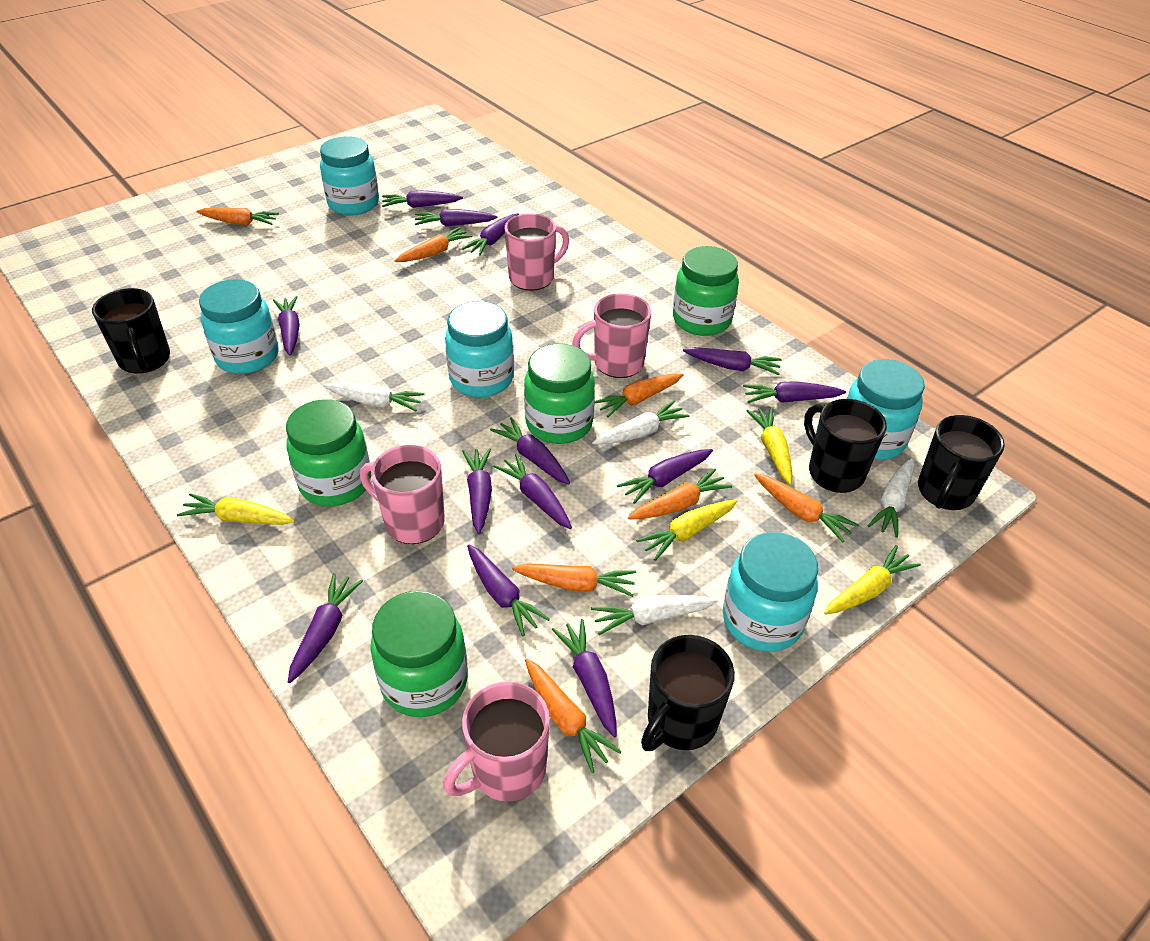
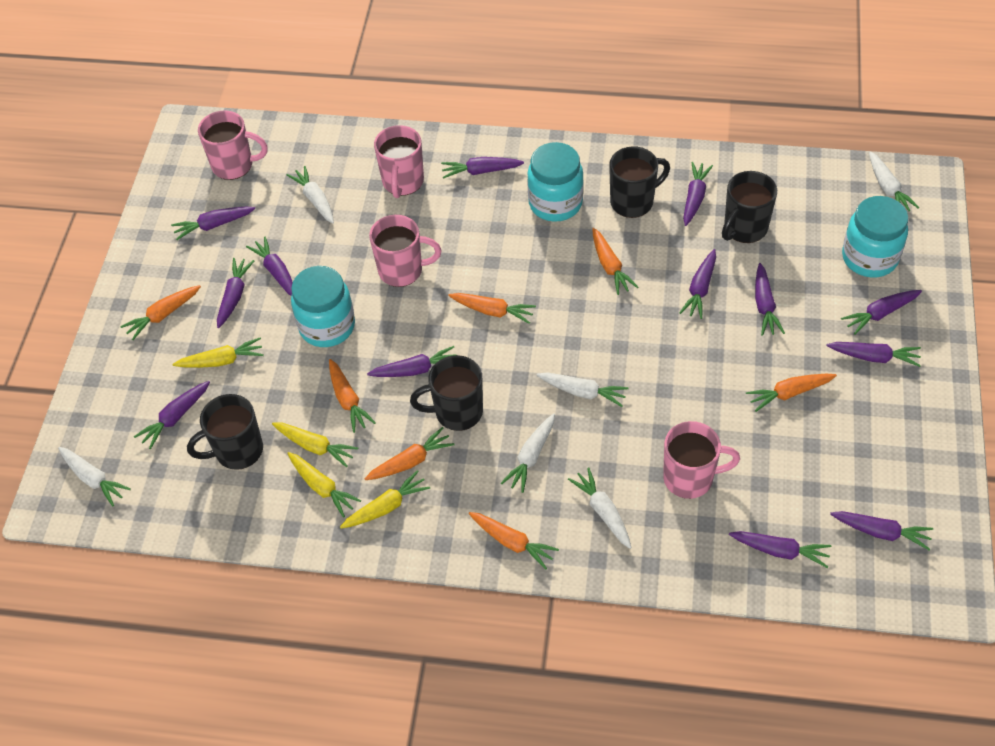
green jar: 4 -> 0
turquoise jar: 5 -> 3
white carrot: 4 -> 6

